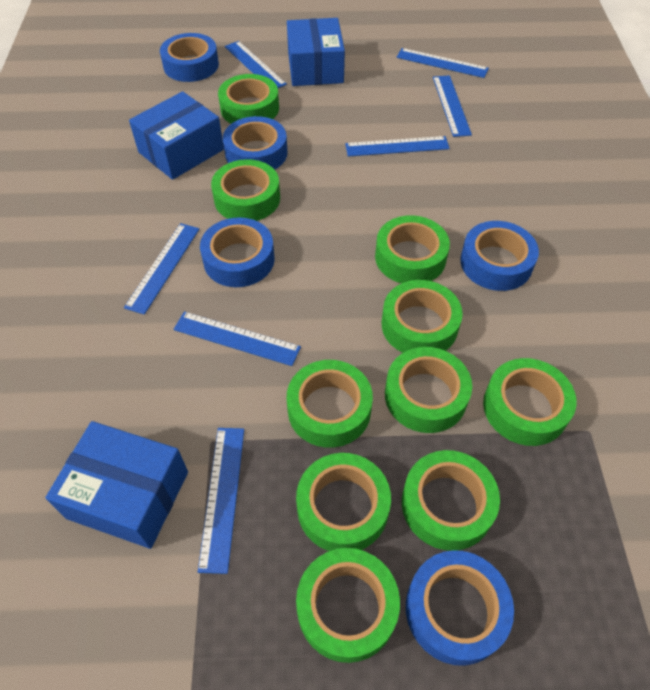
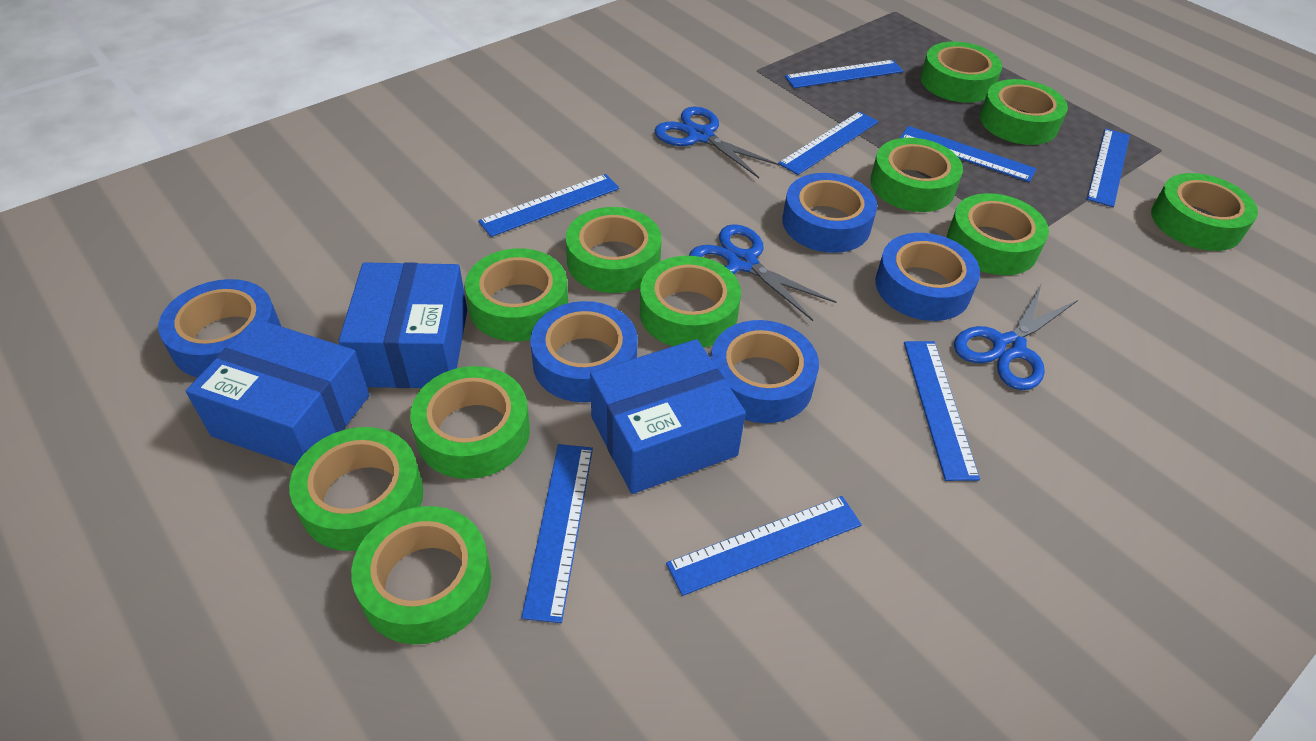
blue ruler: 7 -> 8
blue scissors: 0 -> 3
green tape: 10 -> 11

